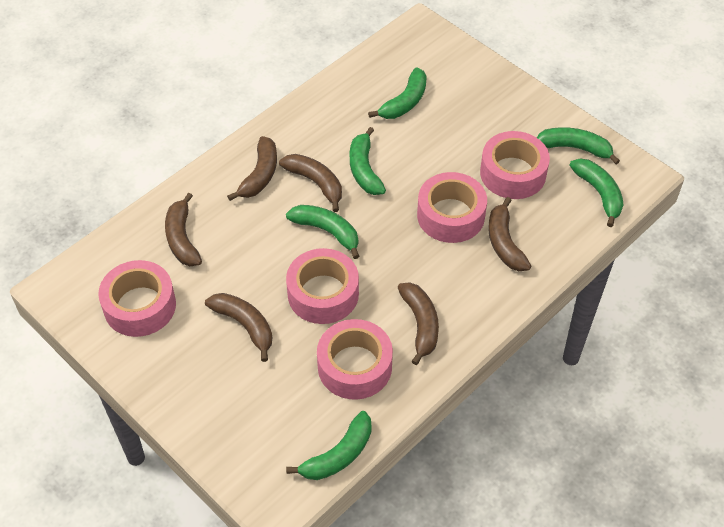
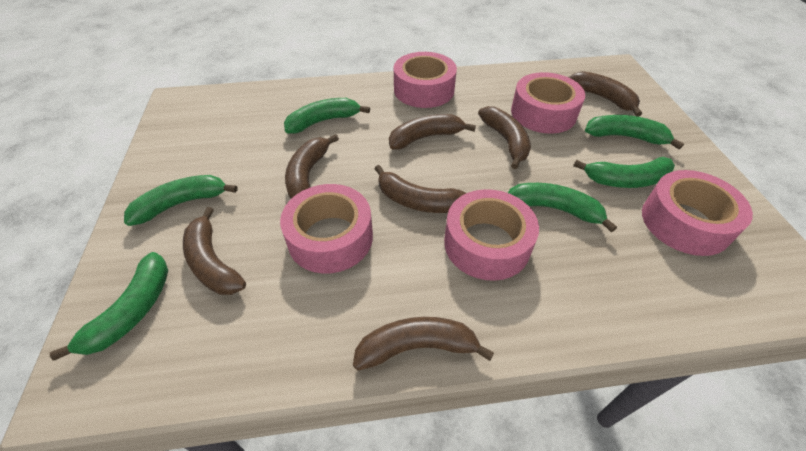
brown banana: 6 -> 7

